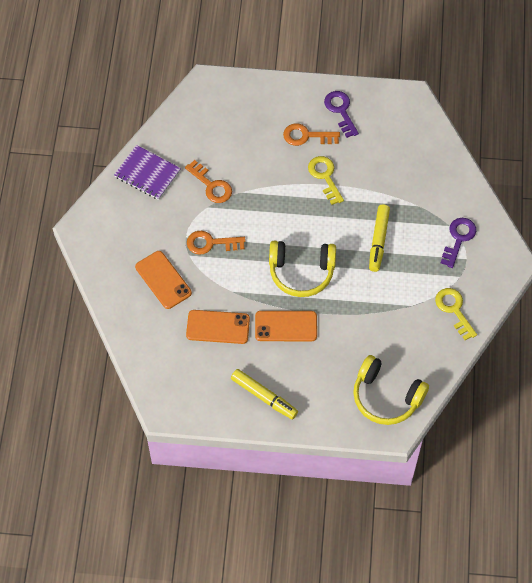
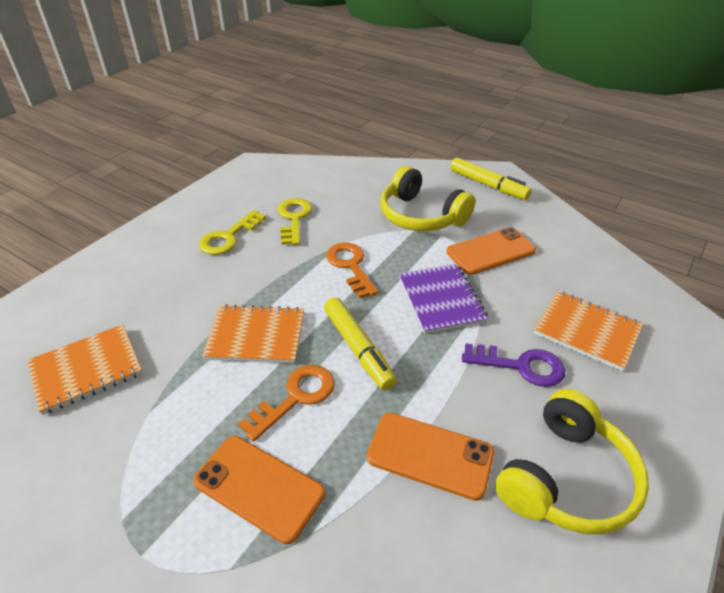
orange key: 3 -> 2
orange notebook: 0 -> 3
purple key: 2 -> 1

